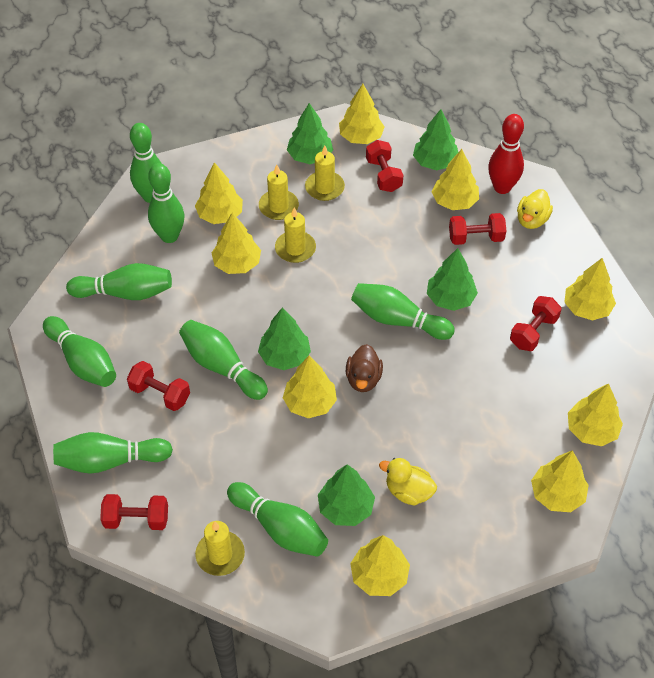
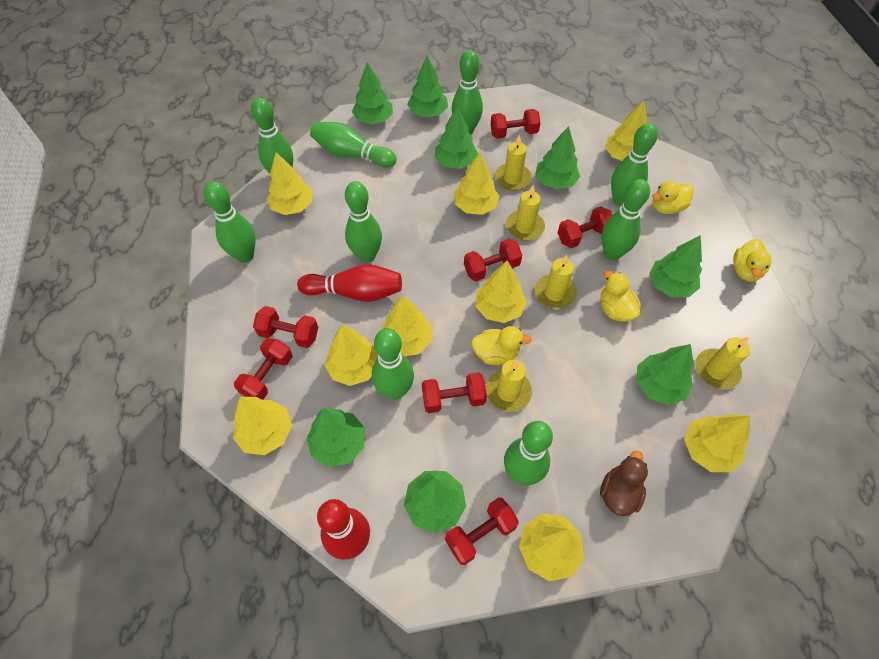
green bowling pin: 8 -> 9
green tree: 5 -> 8
red bowling pin: 1 -> 2
red dumbbell: 5 -> 7
yellow candle: 4 -> 5
yellow duck: 2 -> 4

